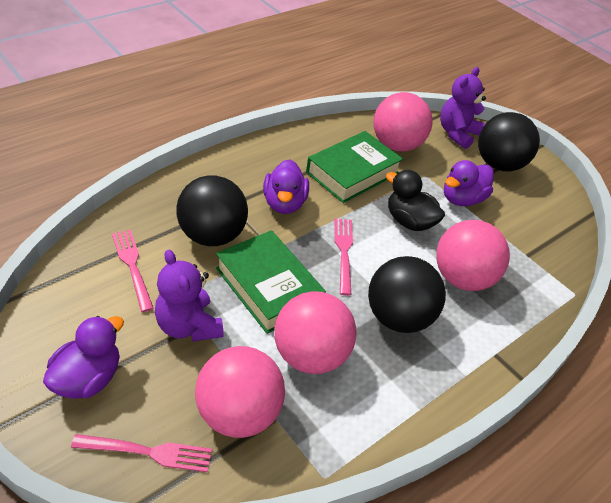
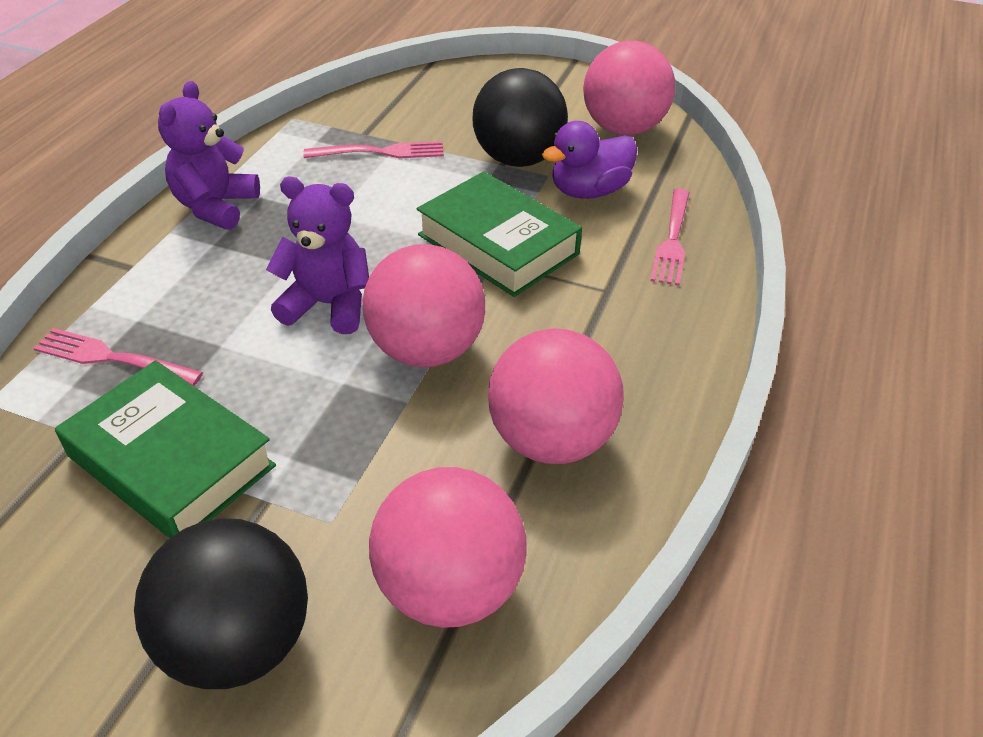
black ball: 3 -> 2
black duck: 1 -> 0
purple duck: 3 -> 1

